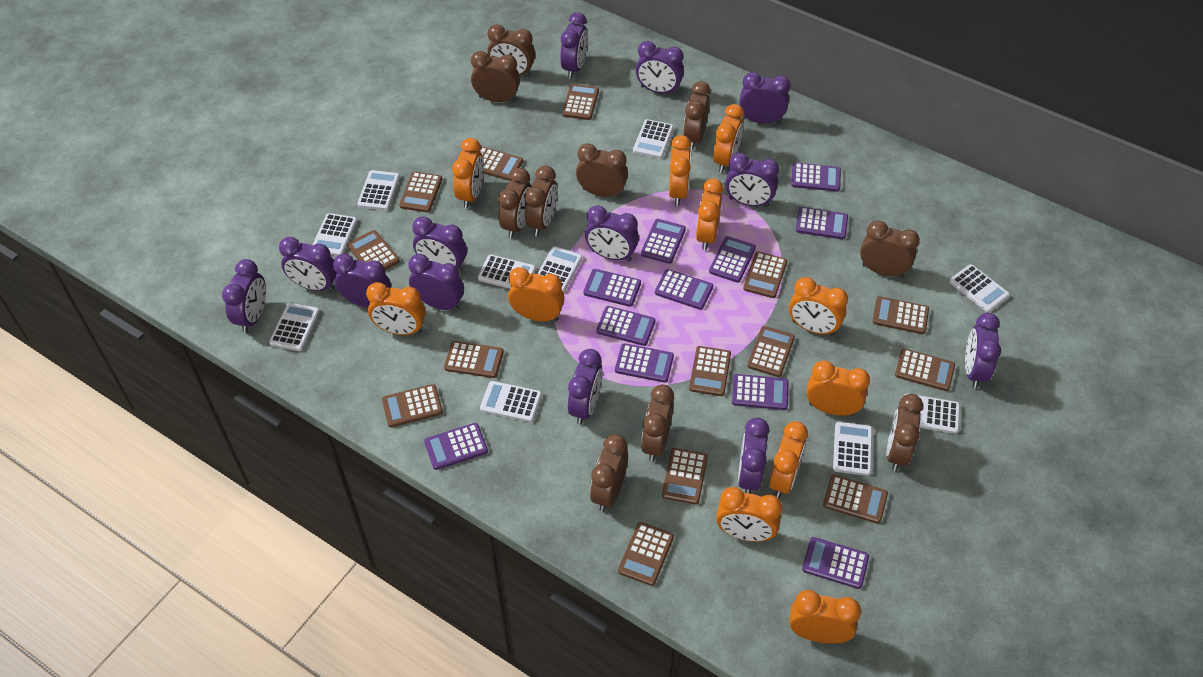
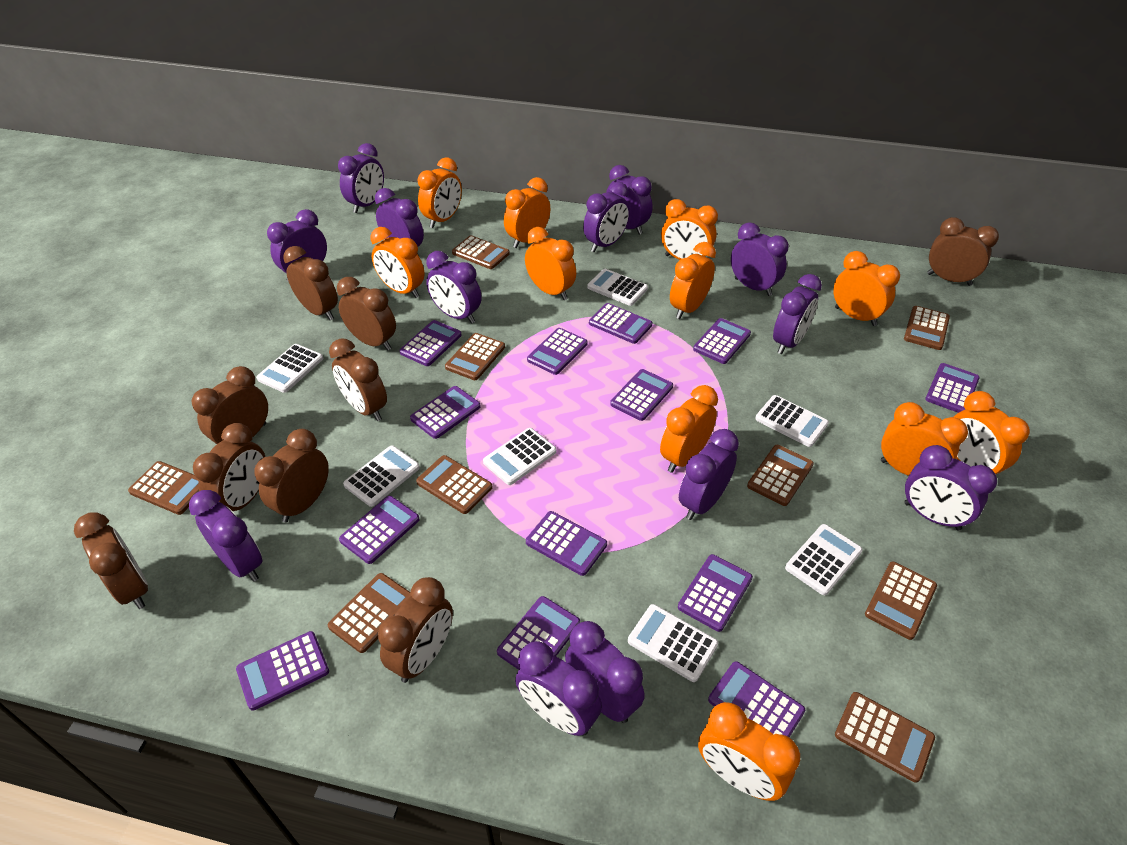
brown calculator: 14 -> 9
brown clock: 10 -> 9
purple calculator: 11 -> 13
white calculator: 10 -> 7

